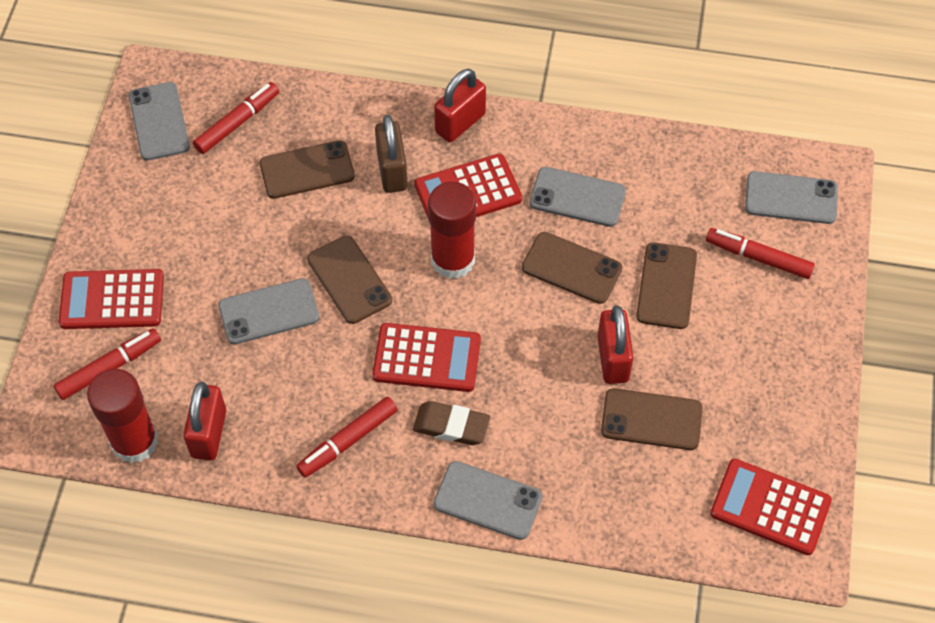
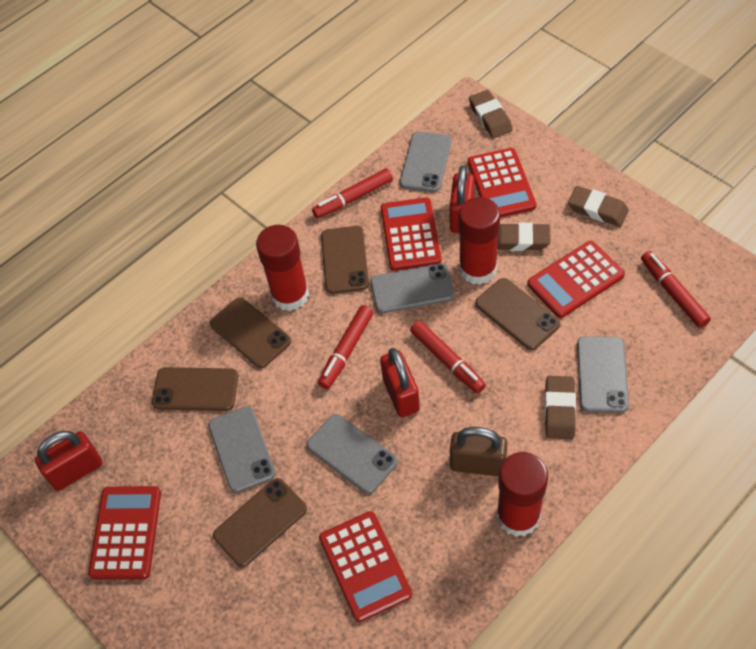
brown eraser: 1 -> 4
red calculator: 4 -> 5
red glue stick: 2 -> 3

